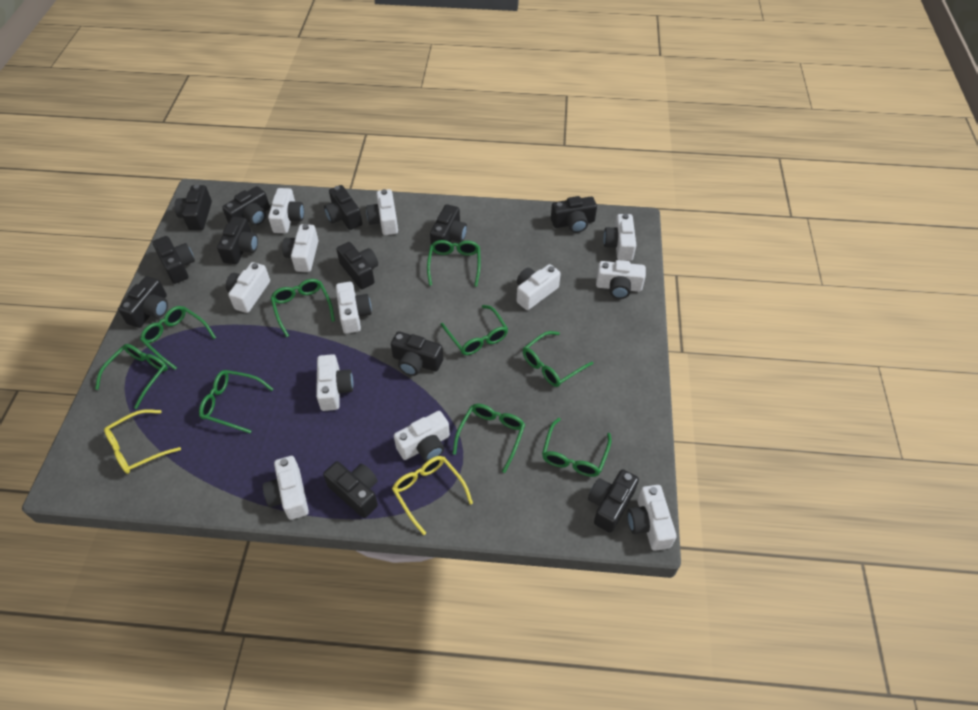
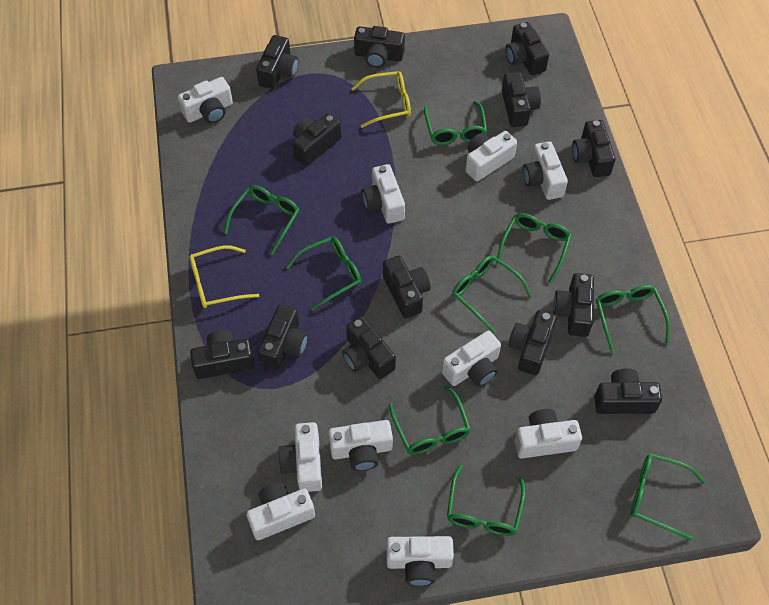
black camera: 12 -> 13
white camera: 12 -> 10

